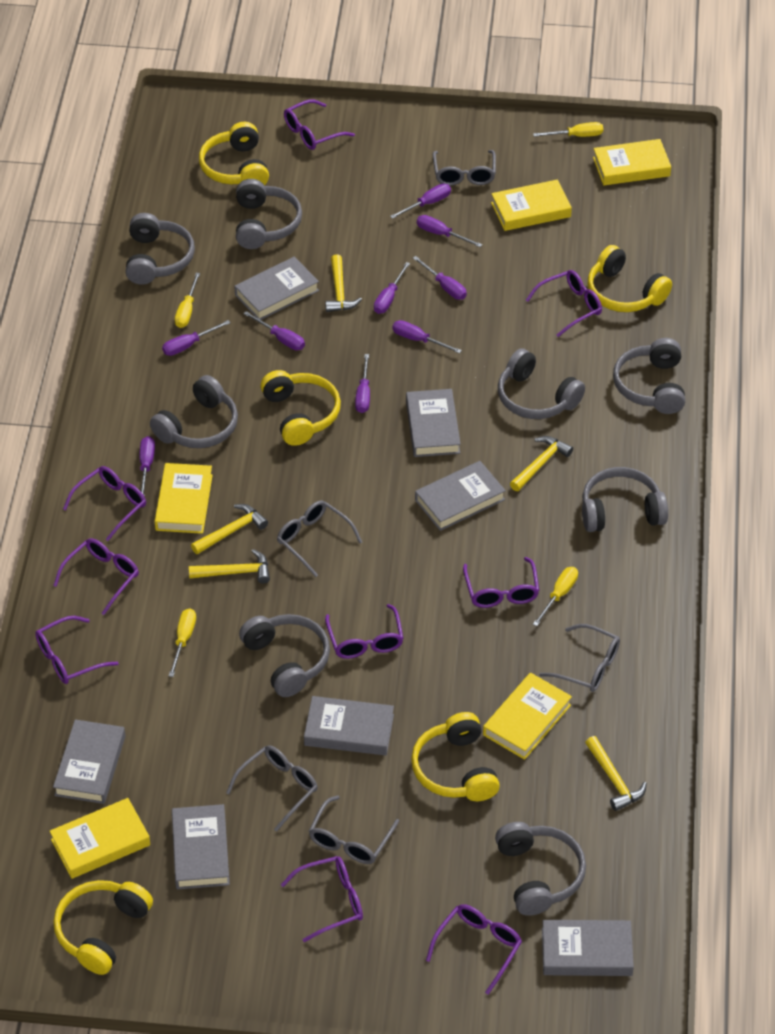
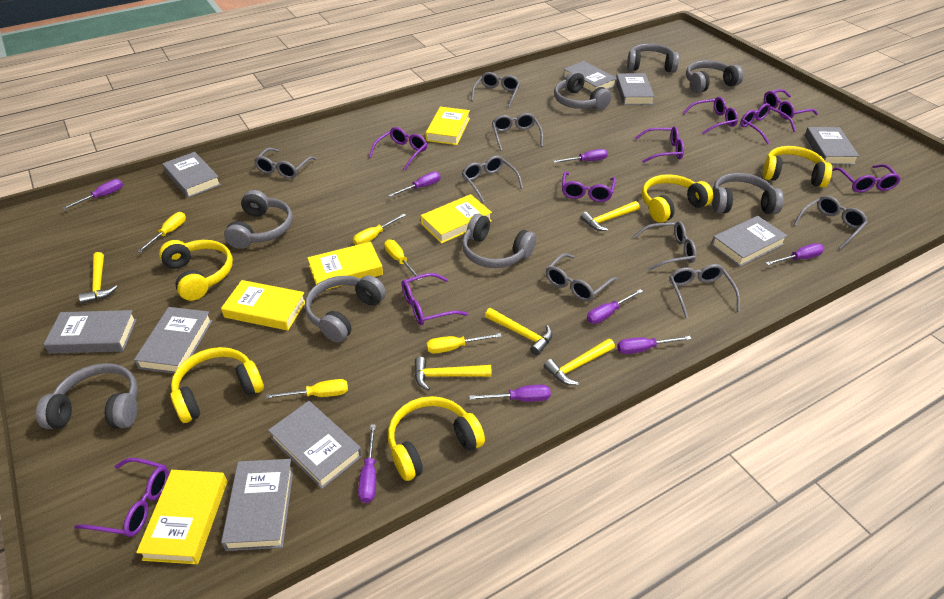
grey book: 7 -> 9
grey glasses: 5 -> 8
purple screwdriver: 9 -> 8
yellow screwdriver: 4 -> 5

